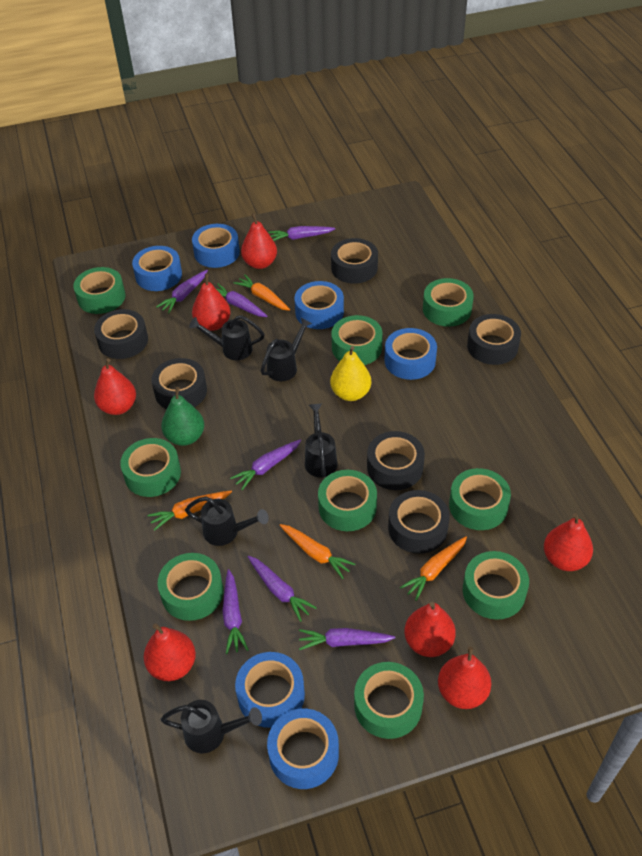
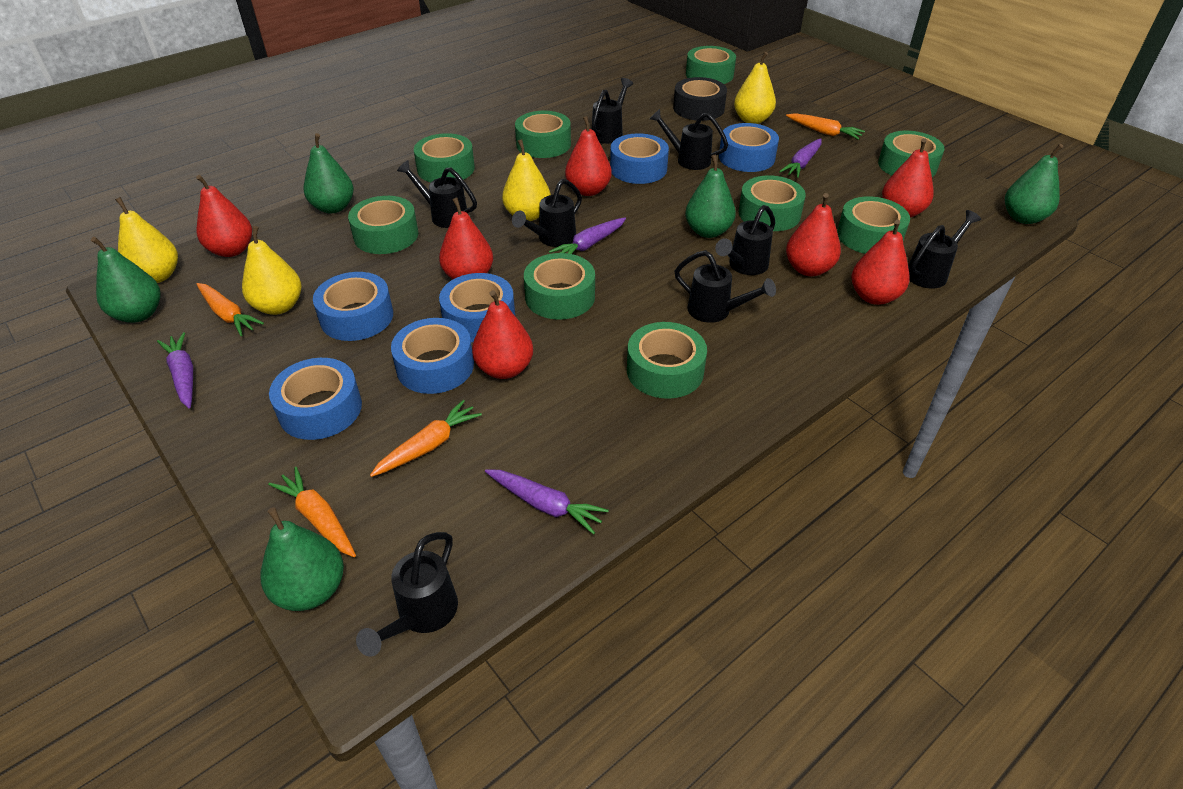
black tape: 6 -> 1
black watering can: 5 -> 8
green pear: 1 -> 5
purple carrot: 7 -> 4
yellow pear: 1 -> 4

